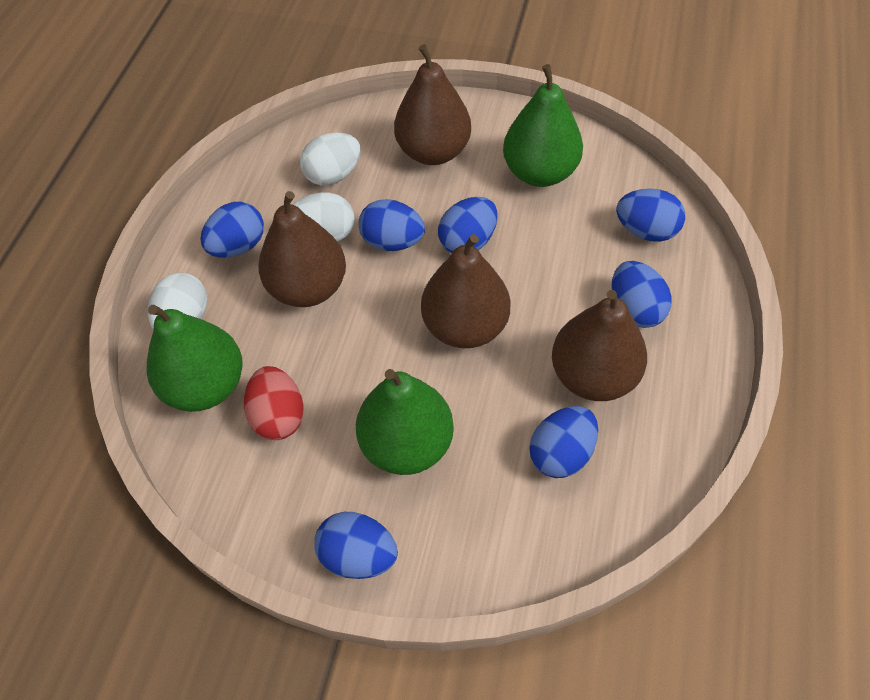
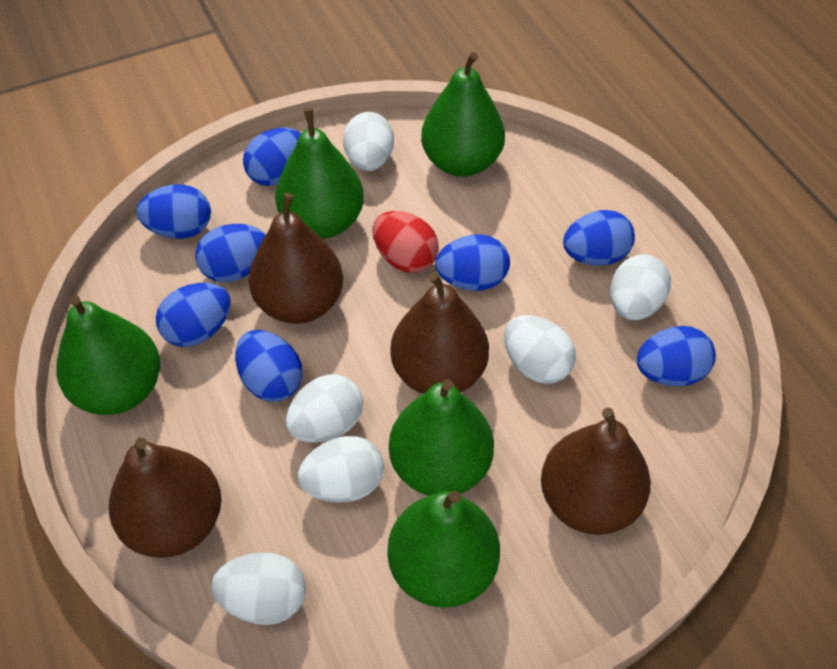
blue egg: 7 -> 8
green pear: 3 -> 5
white egg: 3 -> 6

